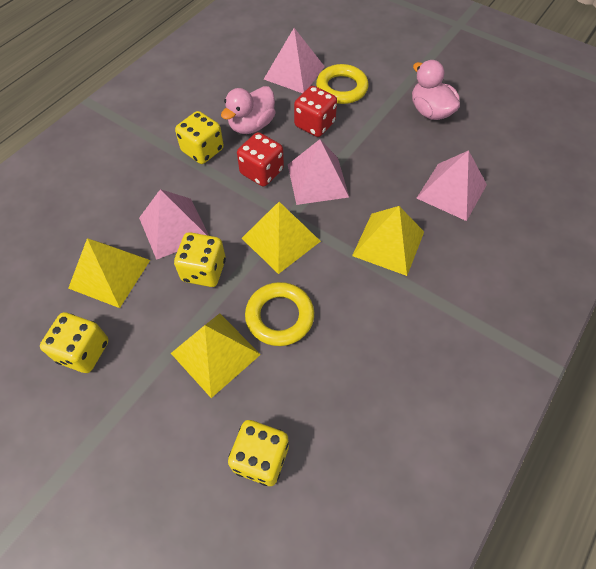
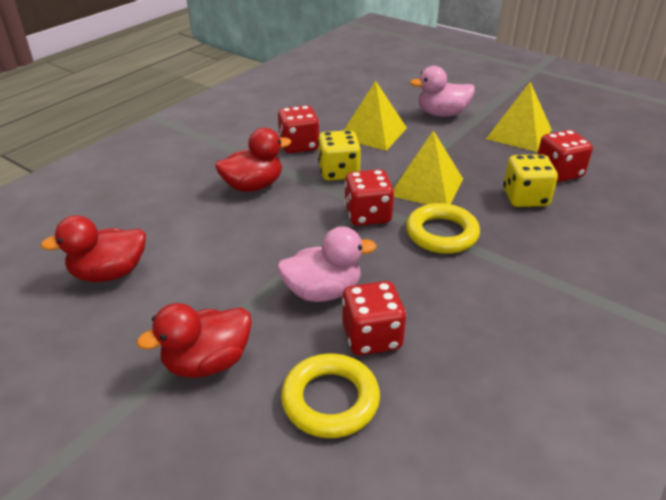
pink pyramid: 4 -> 0
red dice: 2 -> 4
red duck: 0 -> 3
yellow dice: 4 -> 2
yellow pyramid: 4 -> 3

